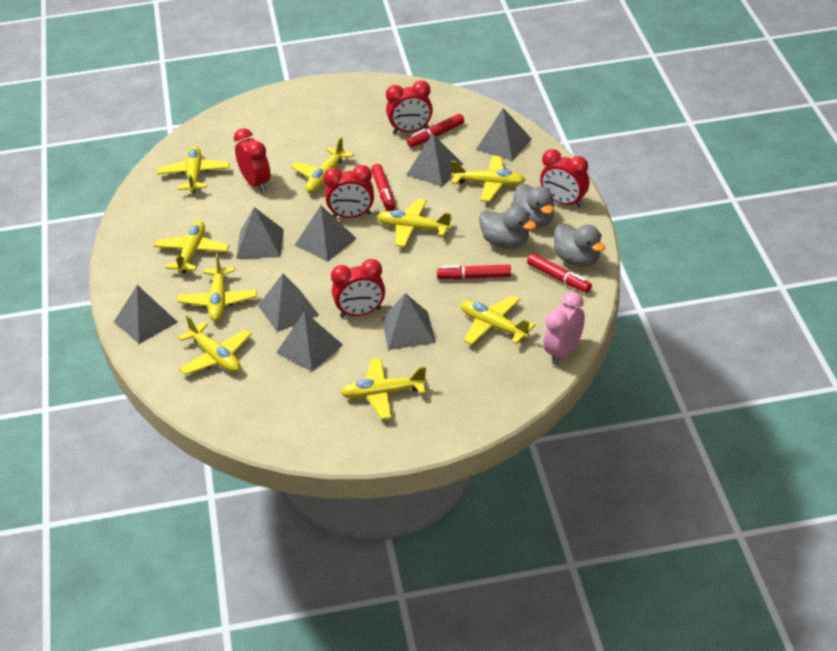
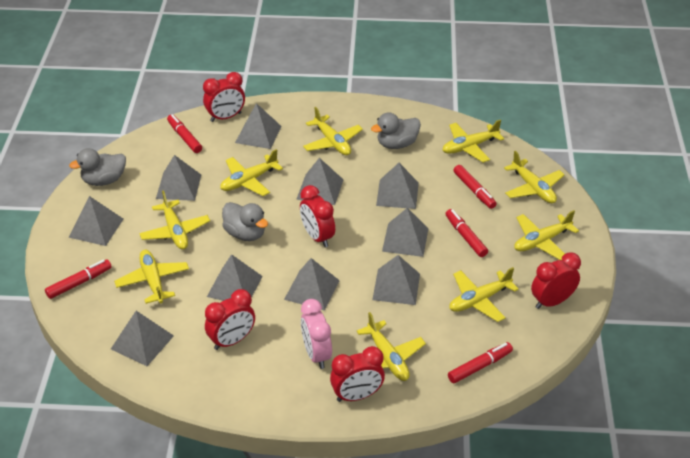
grey pyramid: 8 -> 10
red marker: 4 -> 5

